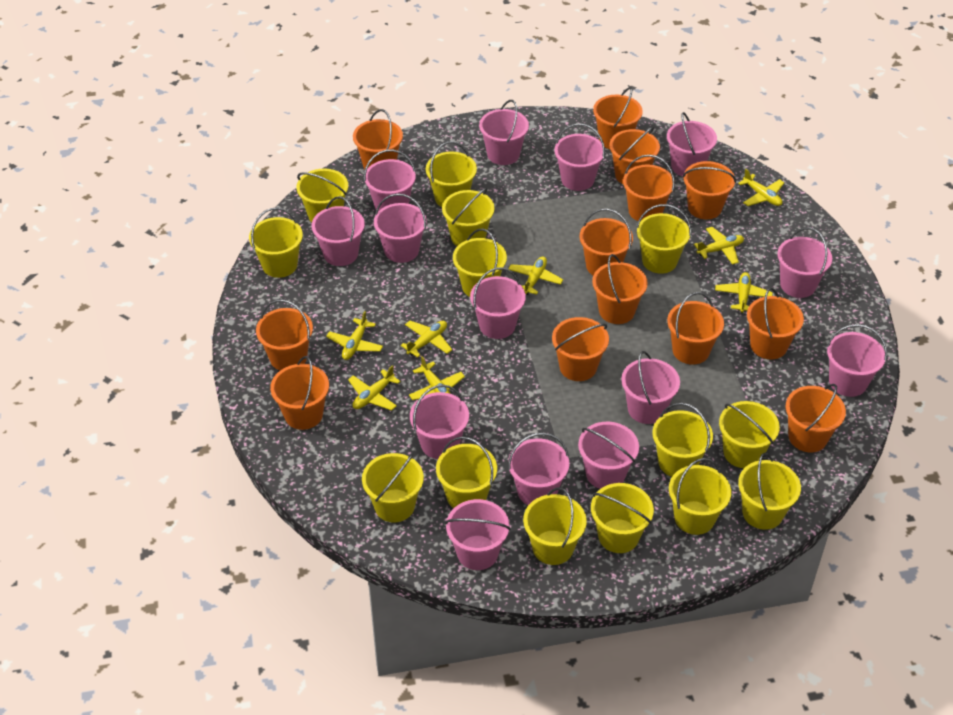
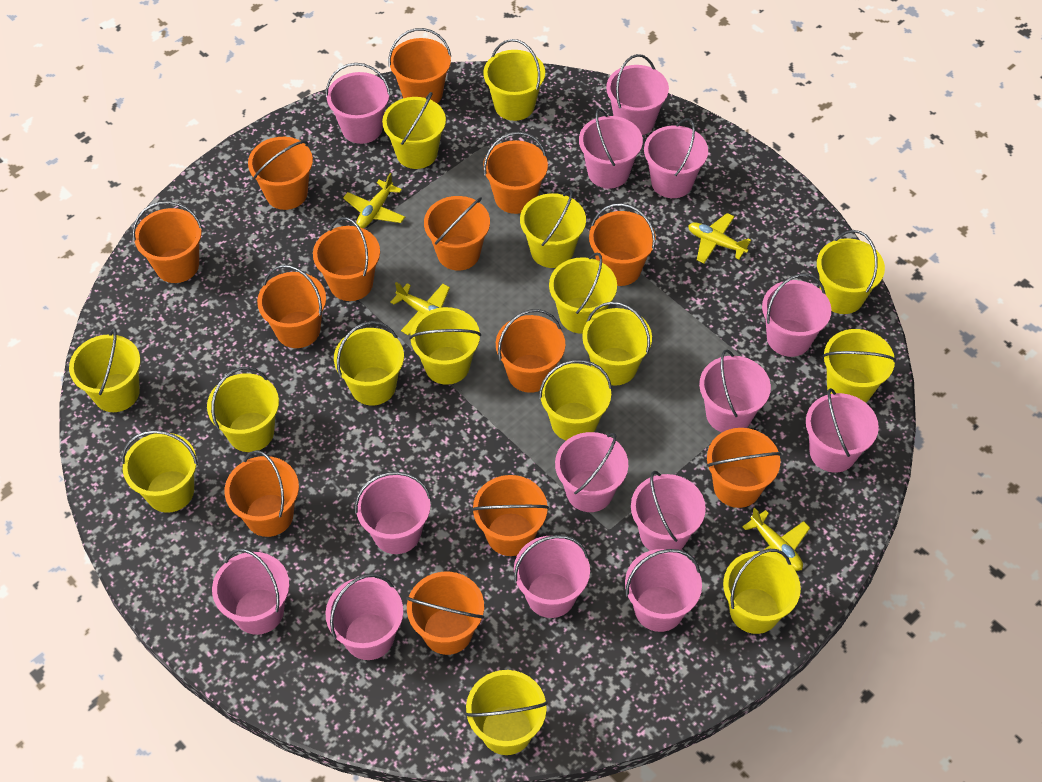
yellow bucket: 14 -> 15
yellow plane: 8 -> 4

